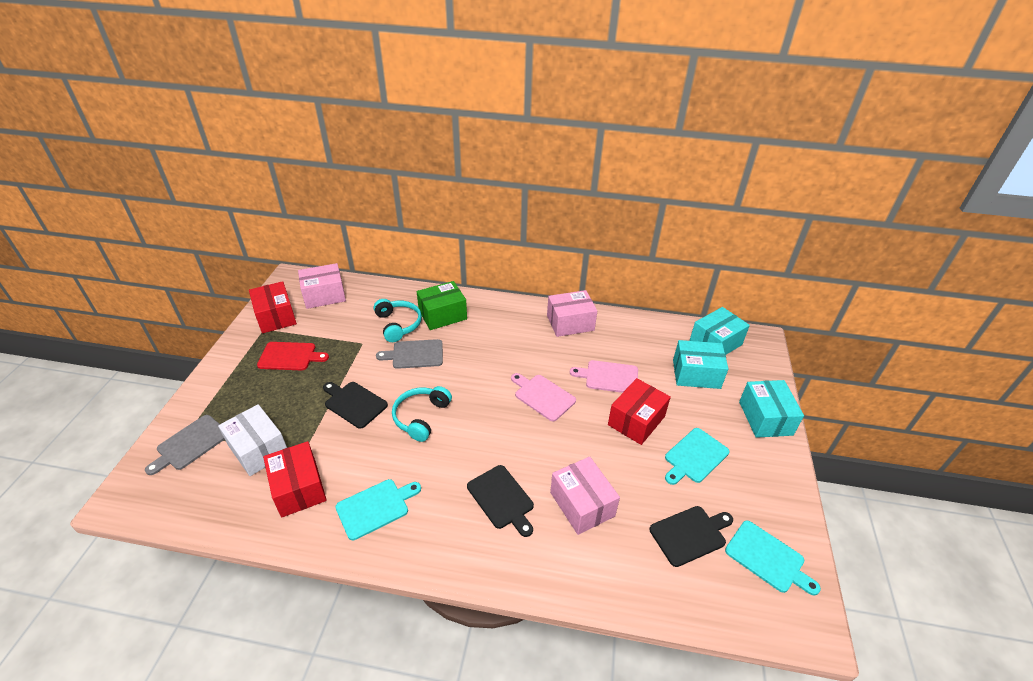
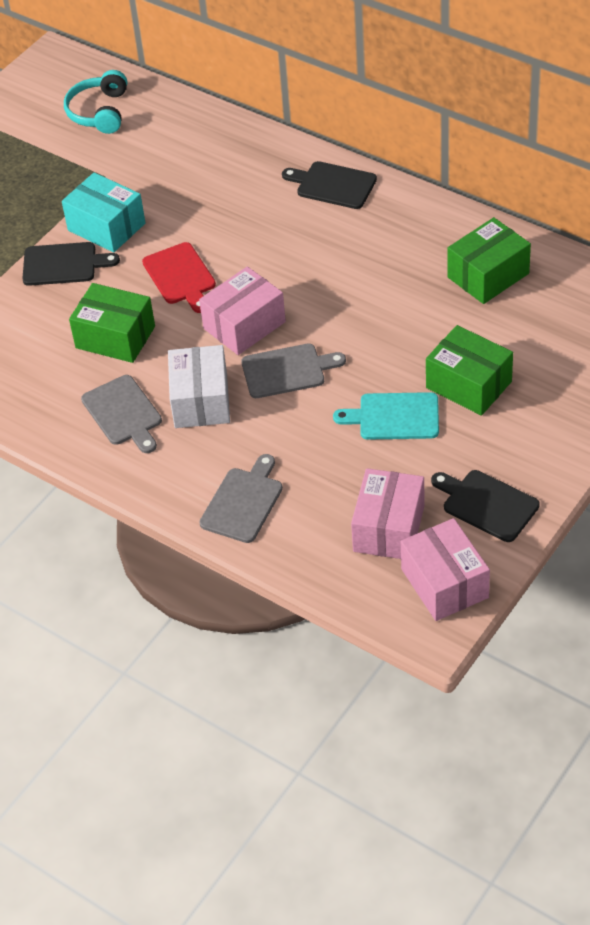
green box: 1 -> 3
grey cutting board: 2 -> 3
pink cutting board: 2 -> 0
red box: 3 -> 0
turquoise box: 3 -> 1
turquoise cutting board: 3 -> 1
turquoise headphones: 2 -> 1

